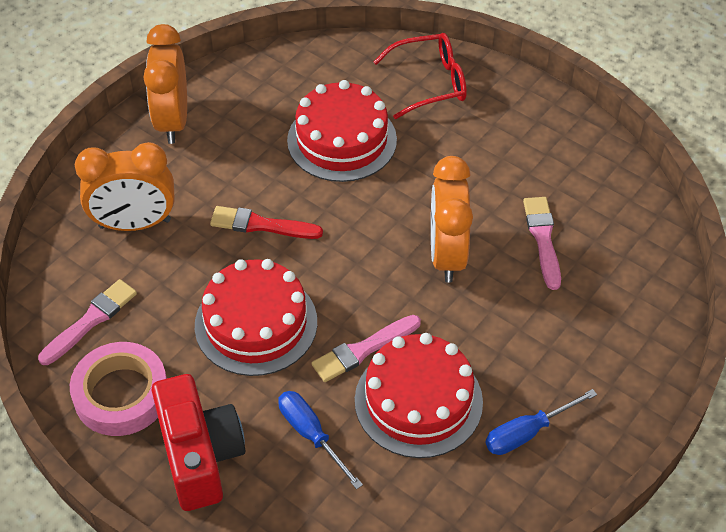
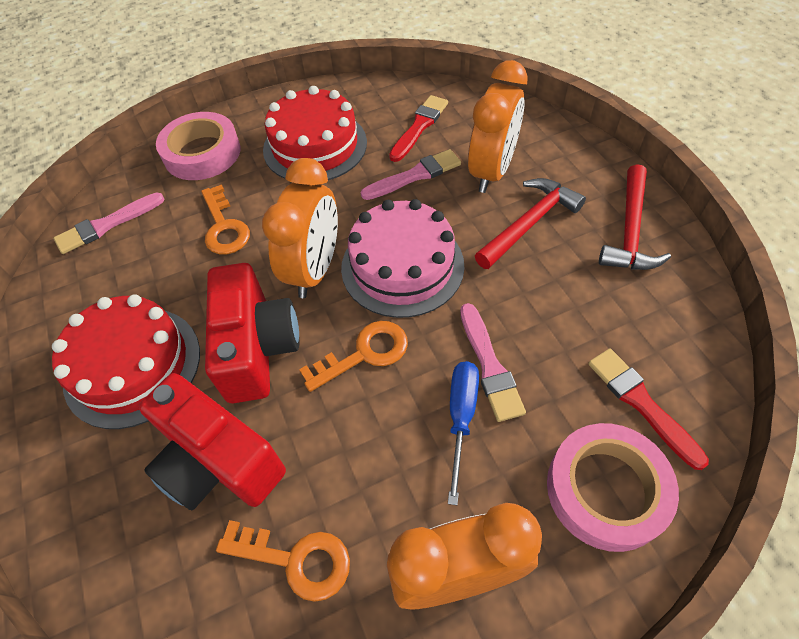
blue screwdriver: 2 -> 1
orange key: 0 -> 3
pink cake: 0 -> 1
pink tape: 1 -> 2
red brush: 1 -> 2
red cake: 3 -> 2
red camera: 1 -> 2
red glasses: 1 -> 0
red hammer: 0 -> 2

